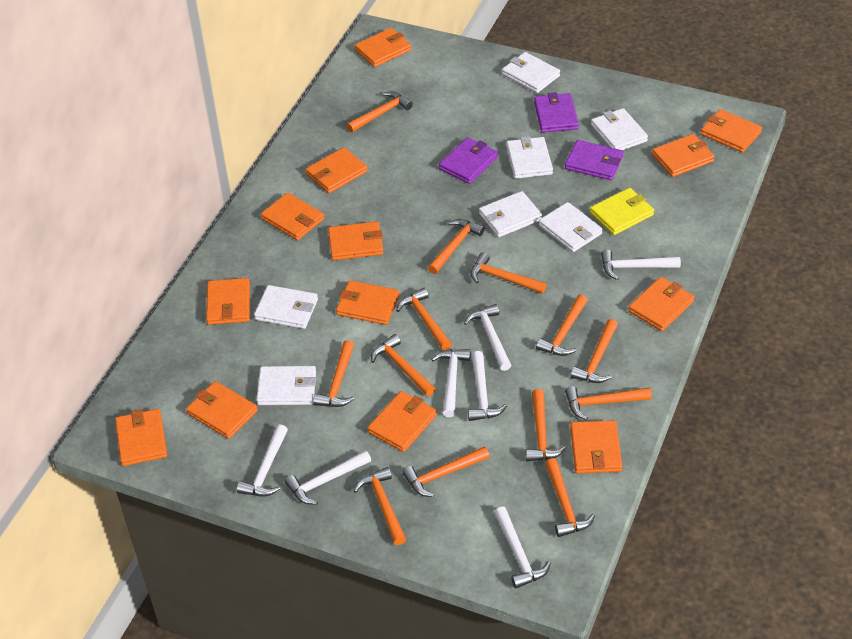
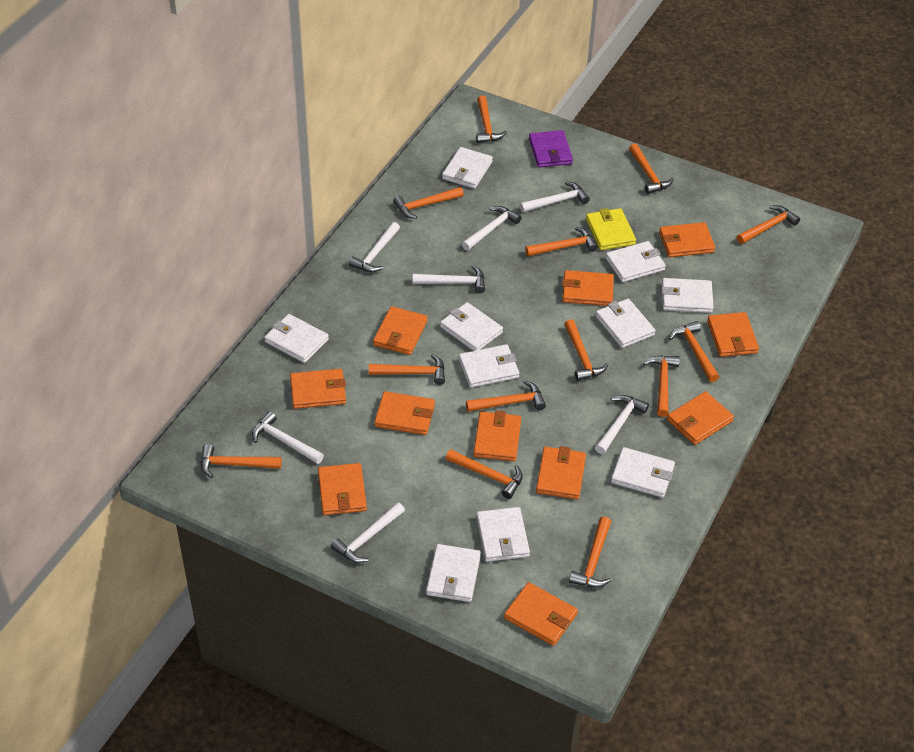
orange wallet: 13 -> 11
purple wallet: 3 -> 1
white wallet: 7 -> 10

